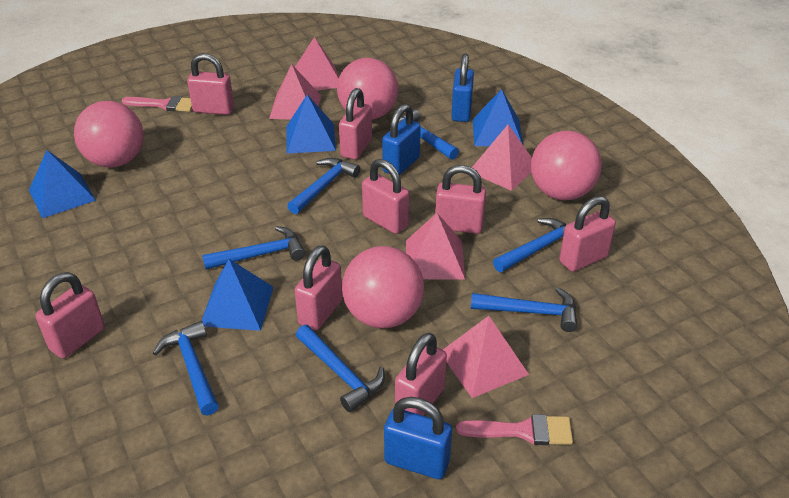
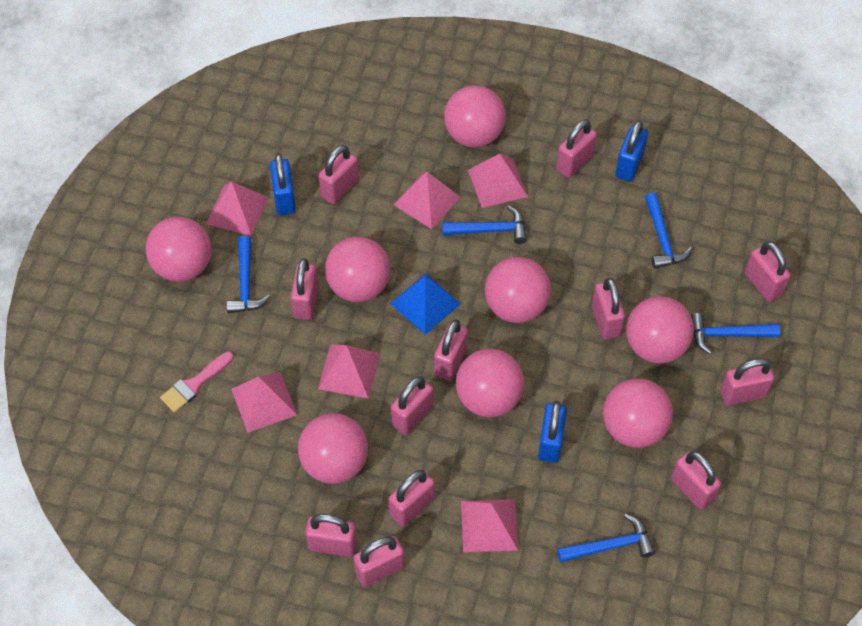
blue hammer: 7 -> 5
blue pyramid: 4 -> 1
pink ball: 4 -> 8
pink brush: 2 -> 1
pink padlock: 8 -> 12
pink pyramid: 5 -> 6

